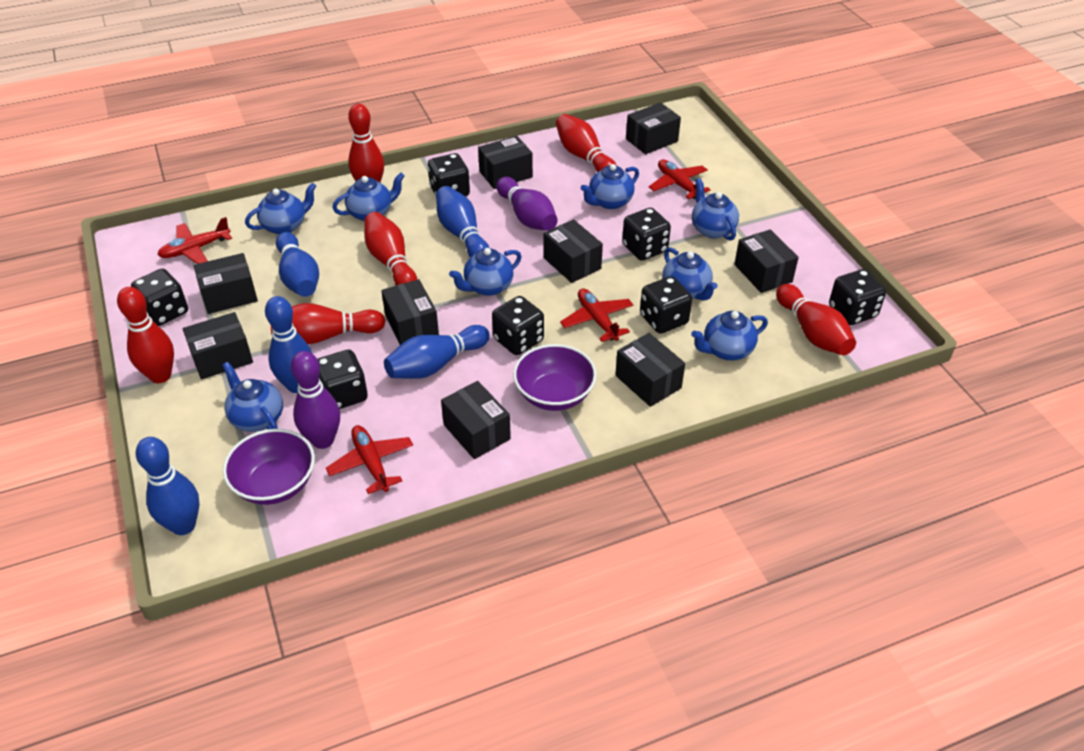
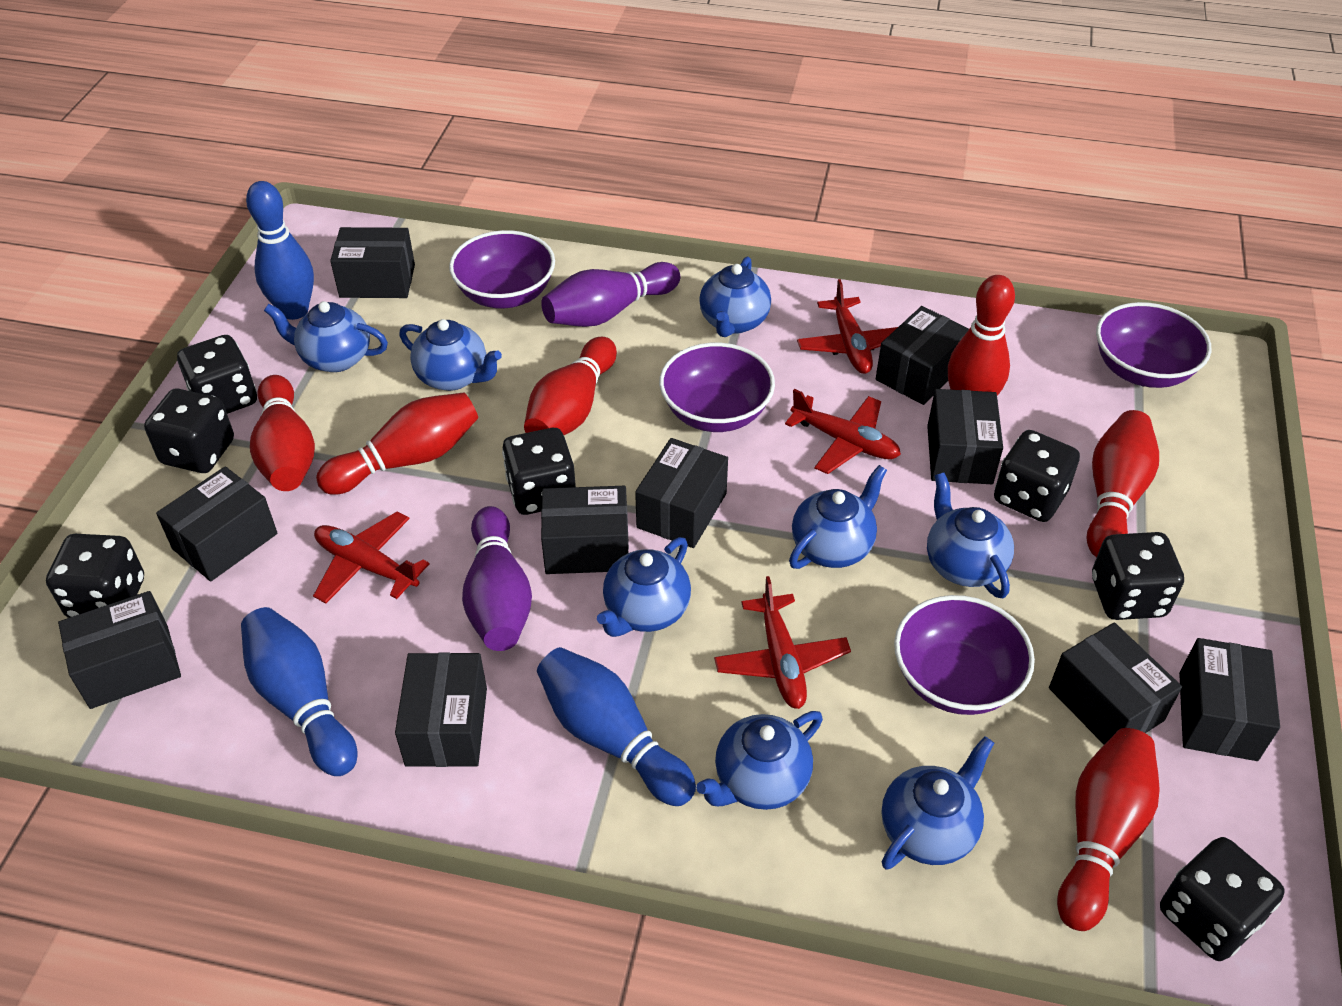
black box: 9 -> 10
blue bowling pin: 5 -> 3
purple bowl: 2 -> 4

